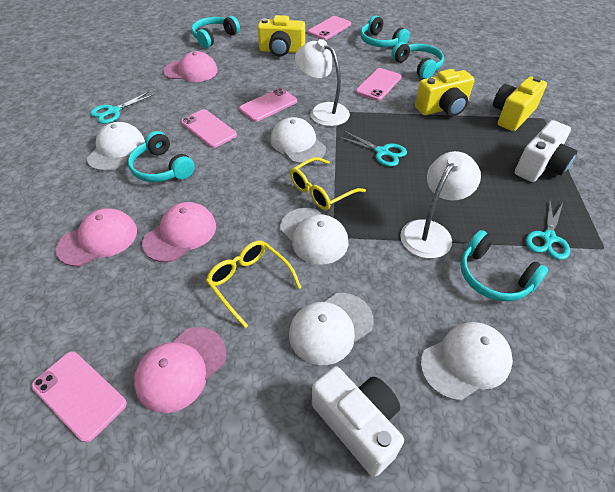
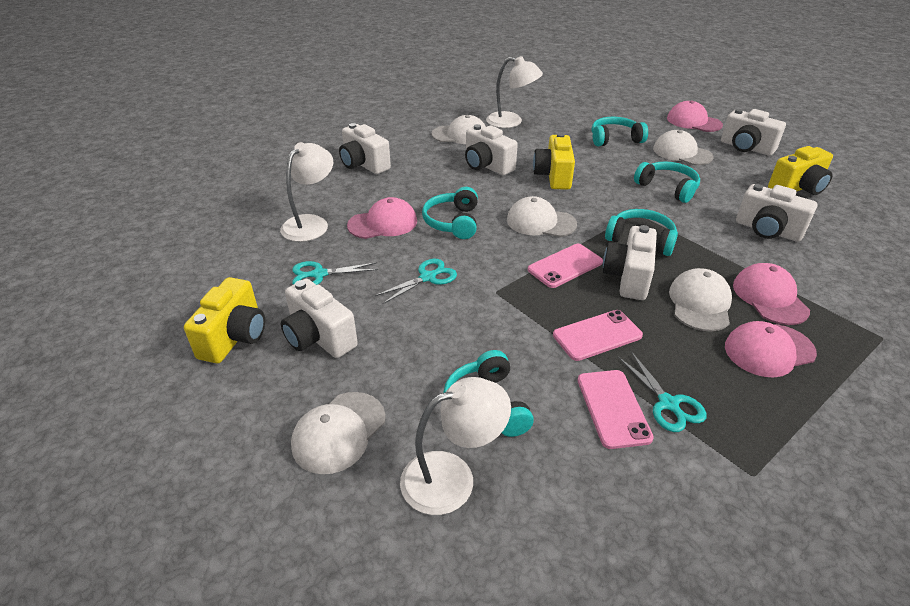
pink phone: 5 -> 3
white camera: 2 -> 6
white lamp: 2 -> 3
yellow glasses: 2 -> 0

